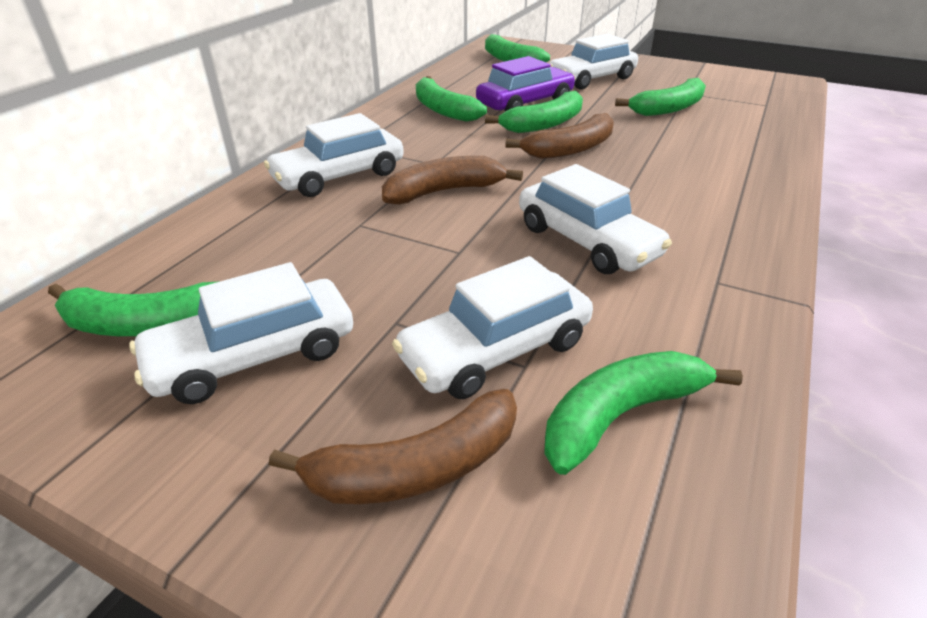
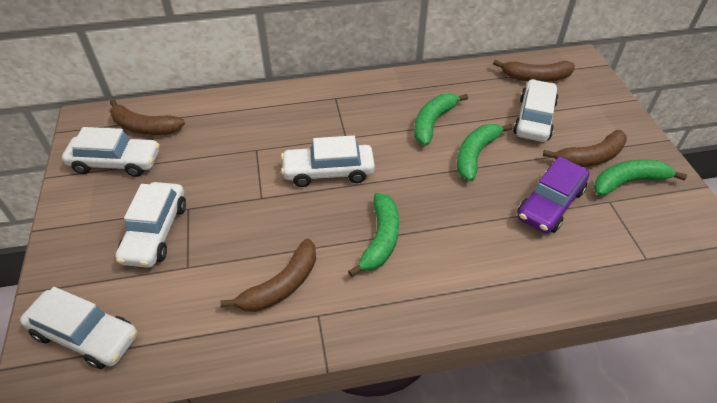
brown banana: 3 -> 4
green banana: 6 -> 4

